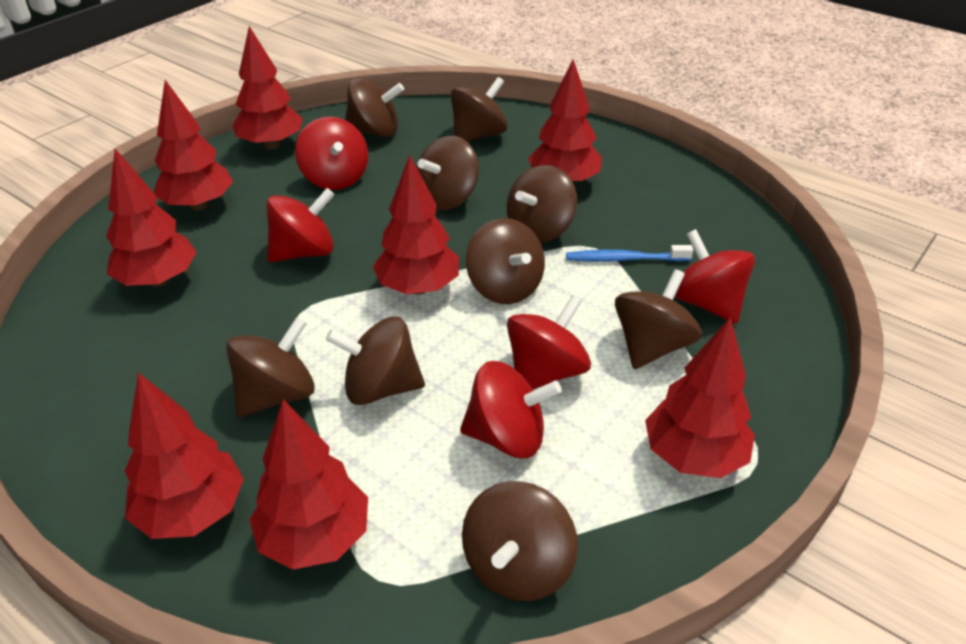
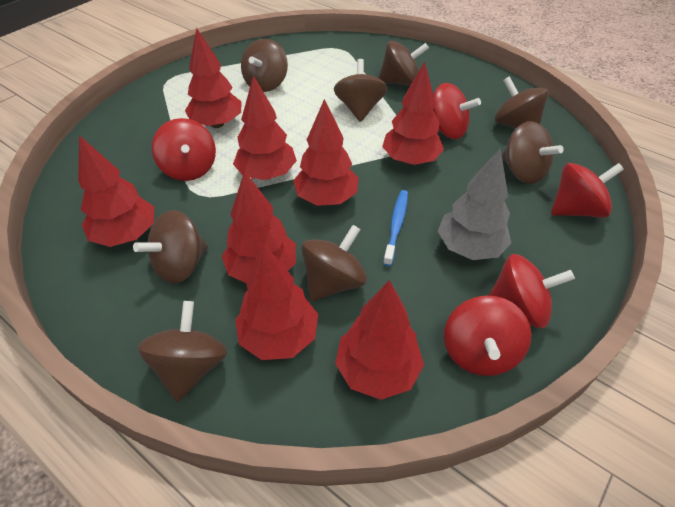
brown spinning top: 9 -> 8
grey tree: 0 -> 1

